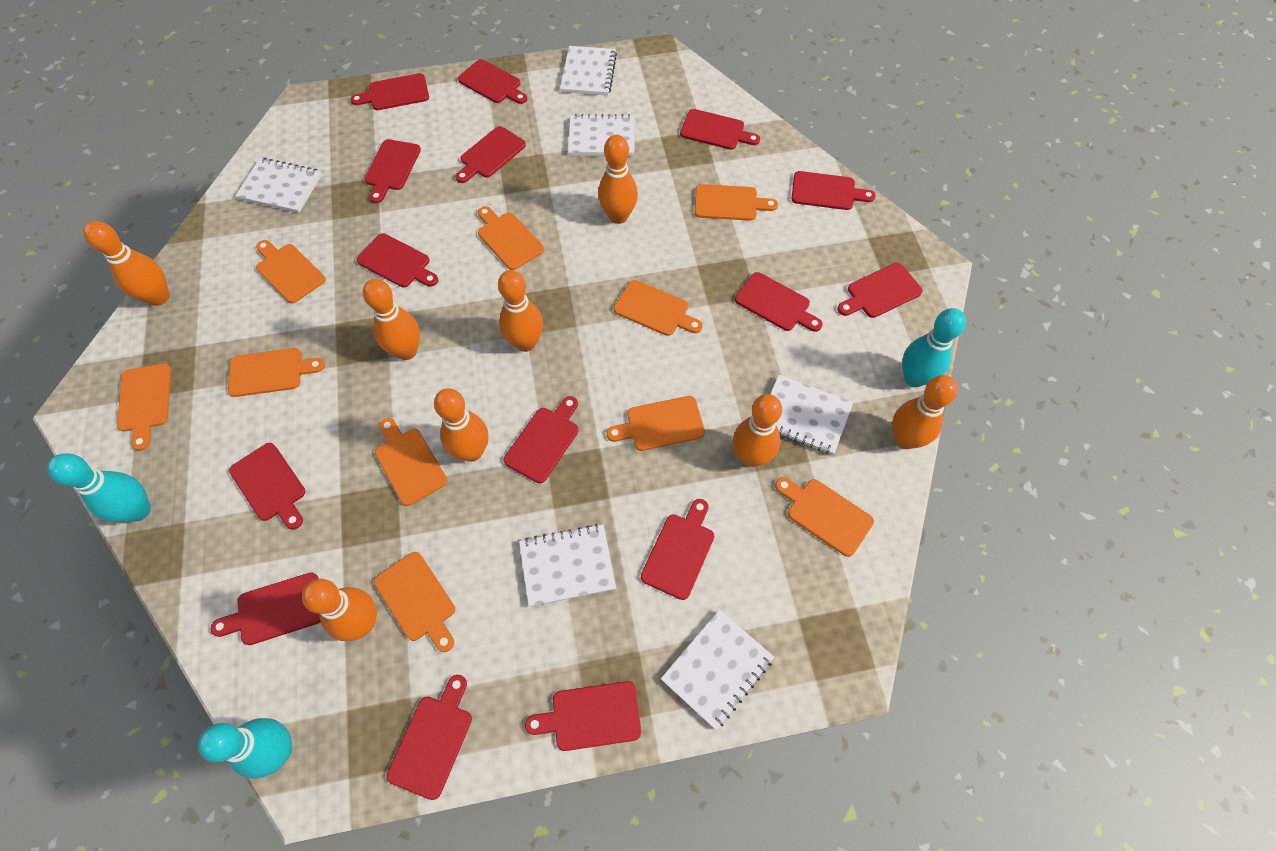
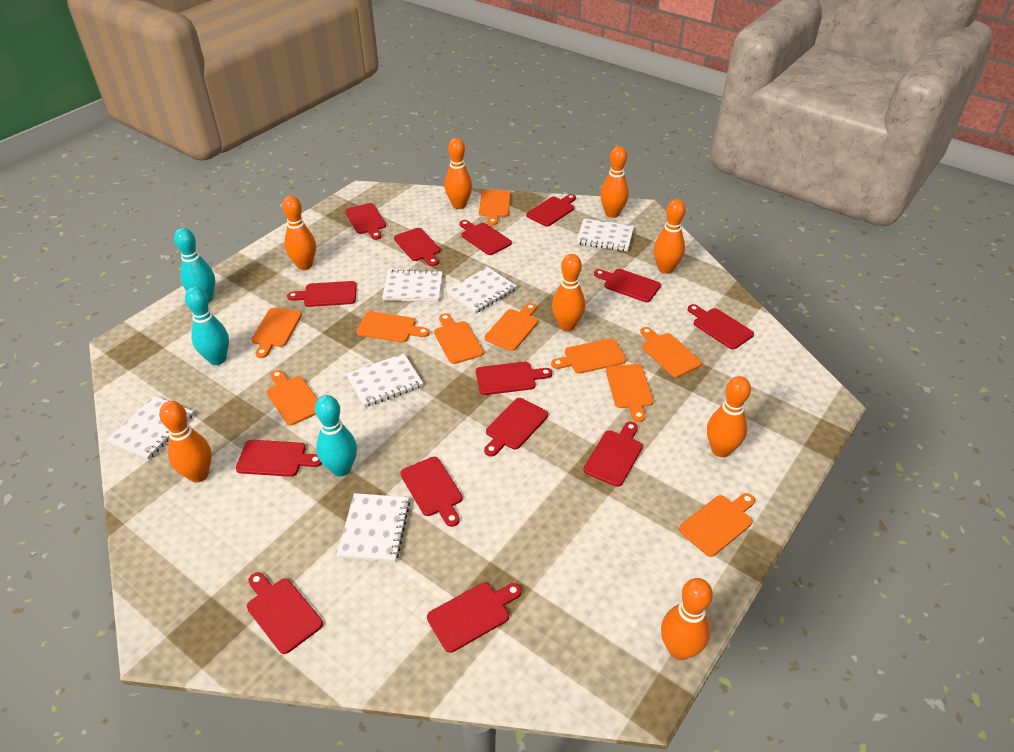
red cutting board: 15 -> 14

